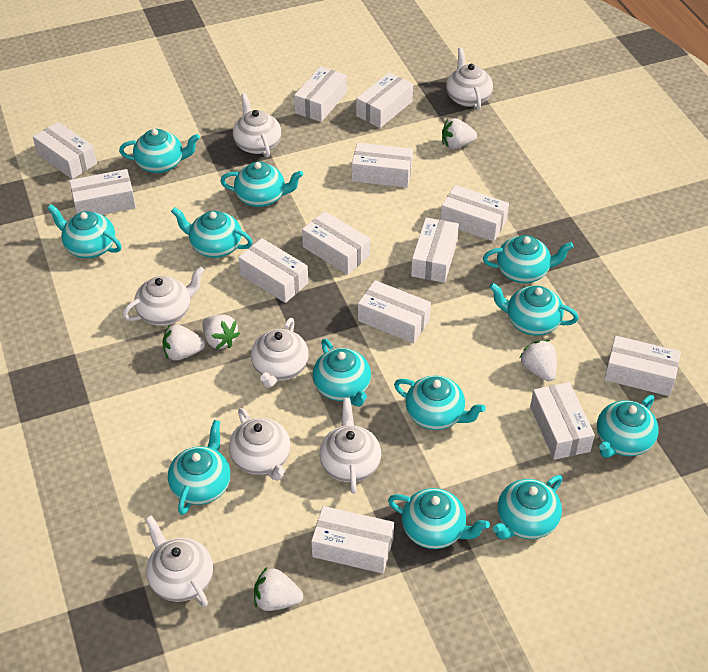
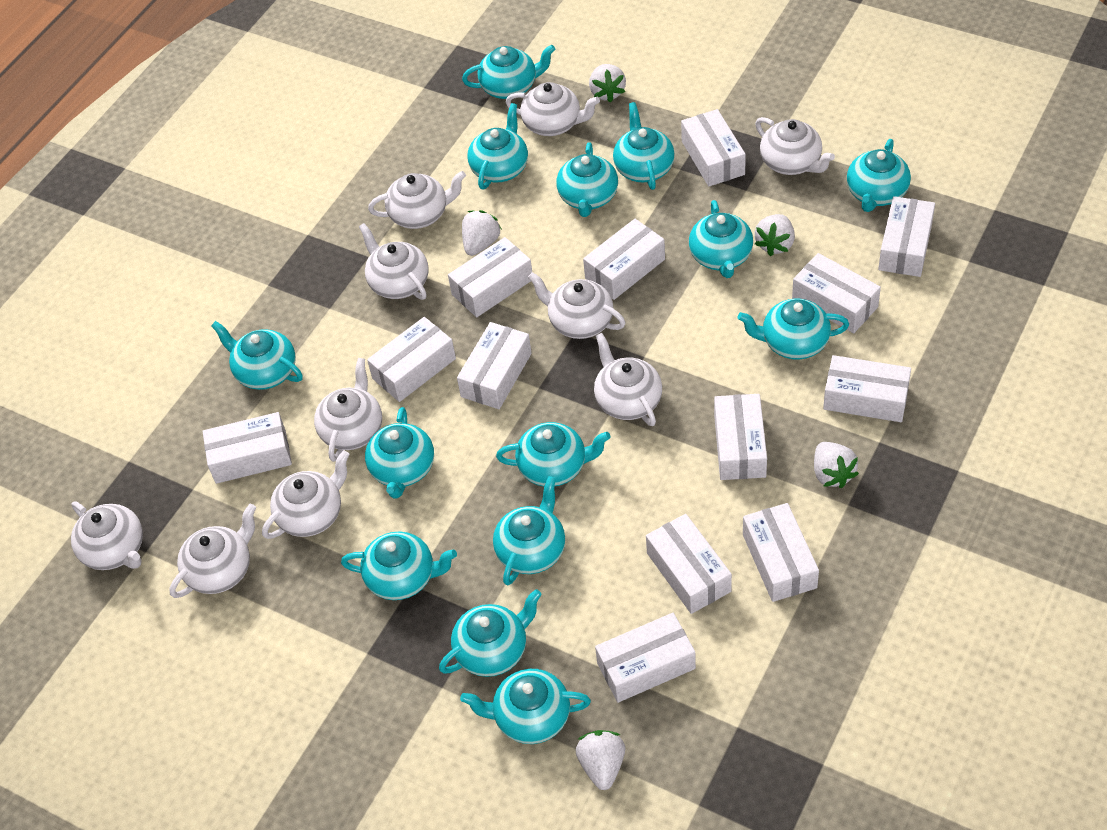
turquoise teapot: 12 -> 14
white teapot: 7 -> 10

